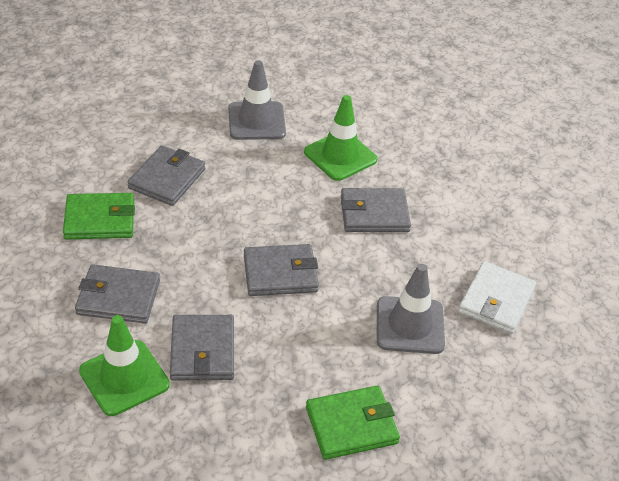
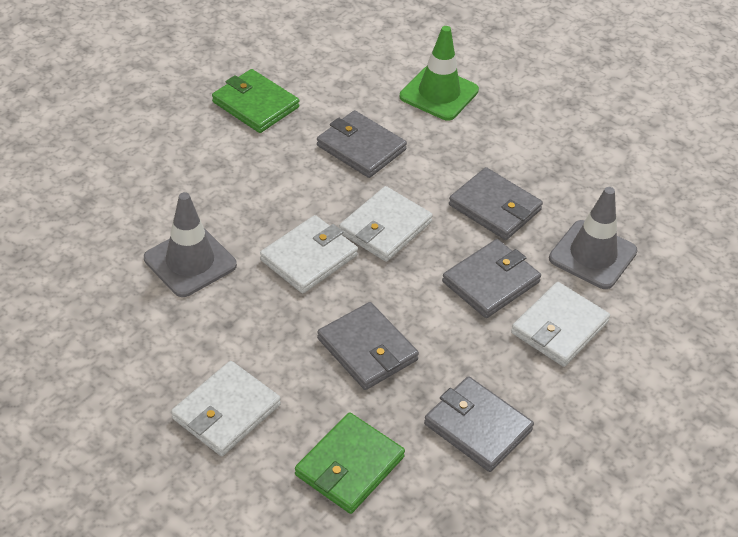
green traffic cone: 2 -> 1
white wallet: 1 -> 4

